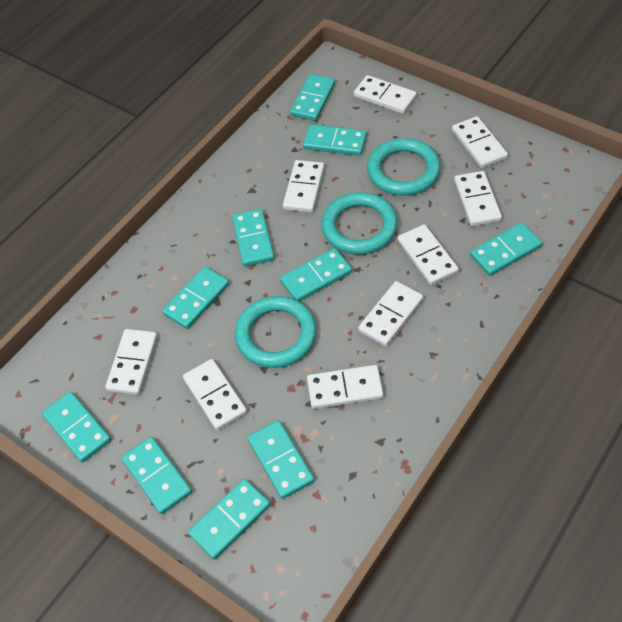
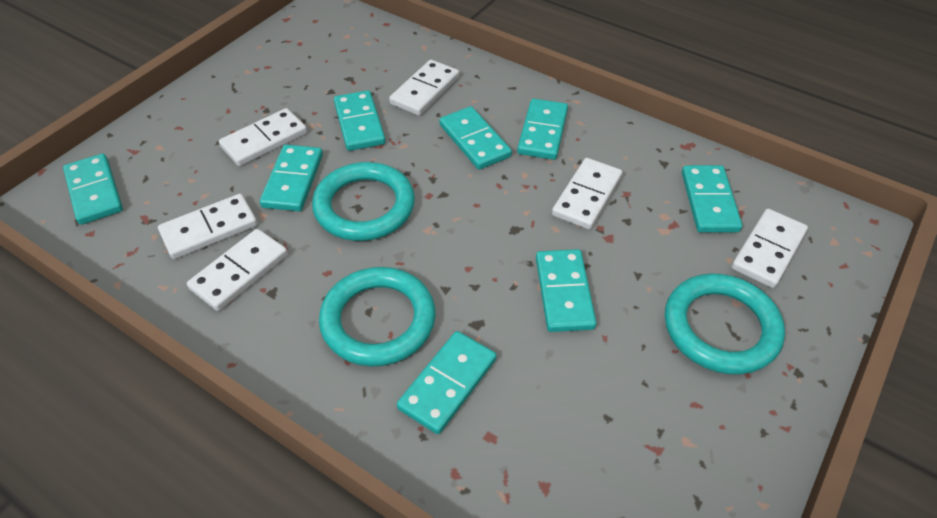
turquoise domino: 10 -> 8
white domino: 9 -> 6

